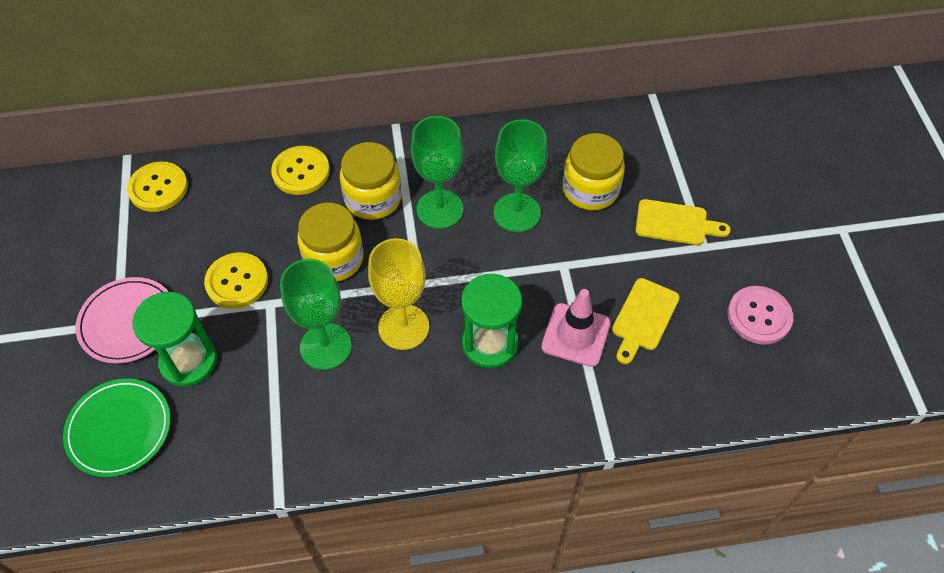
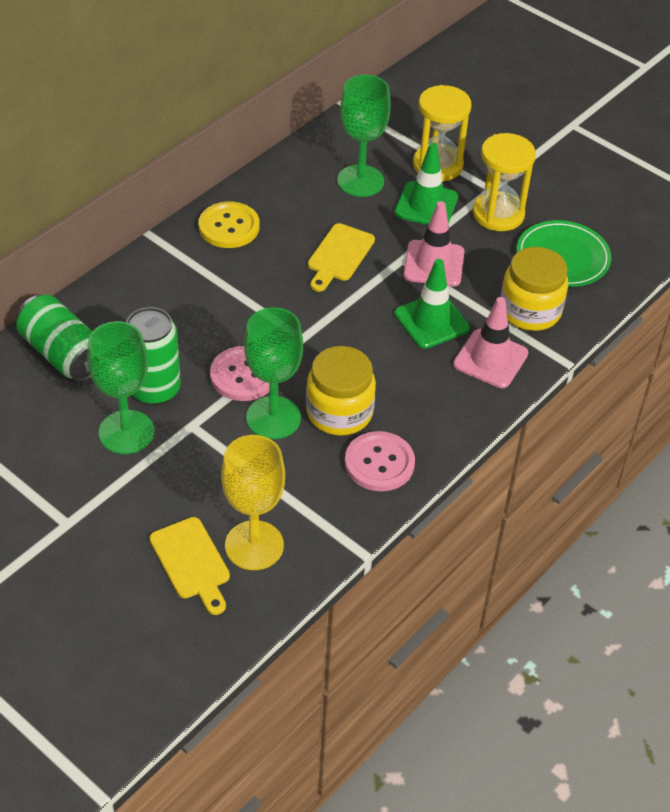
green can: 0 -> 2
green hourglass: 2 -> 0
green traffic cone: 0 -> 2
pink button: 1 -> 2
pink plate: 1 -> 0
pink traffic cone: 1 -> 2
yellow button: 3 -> 1
yellow hourglass: 0 -> 2
yellow jar: 3 -> 2

